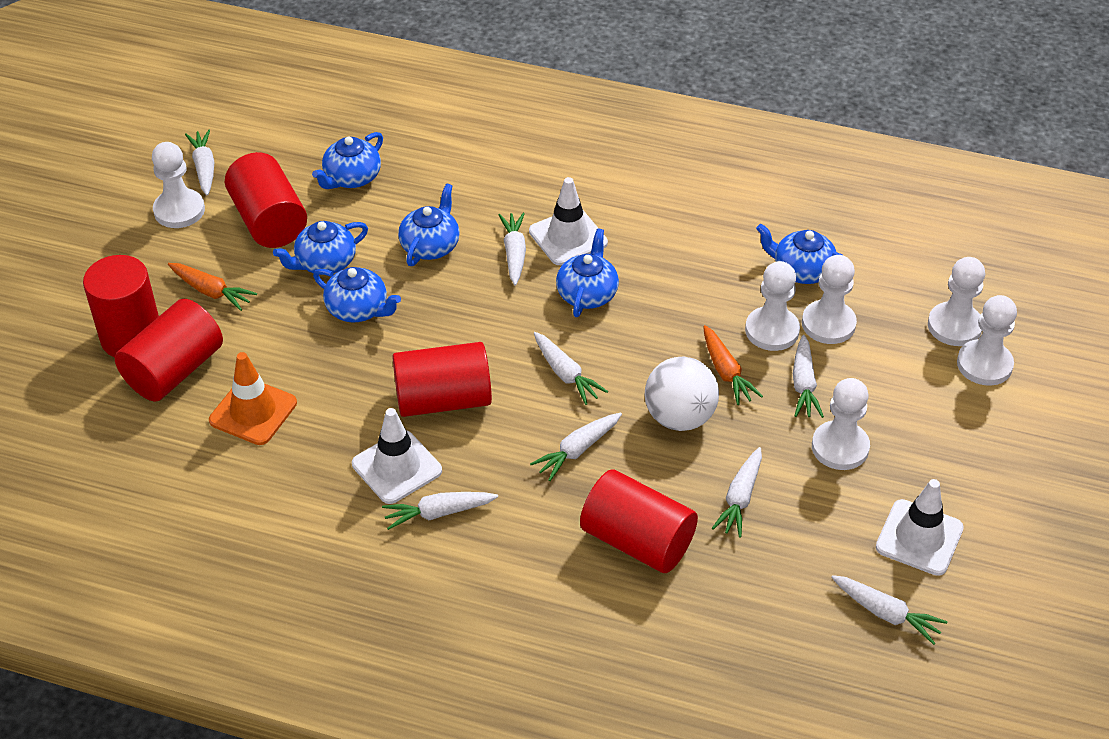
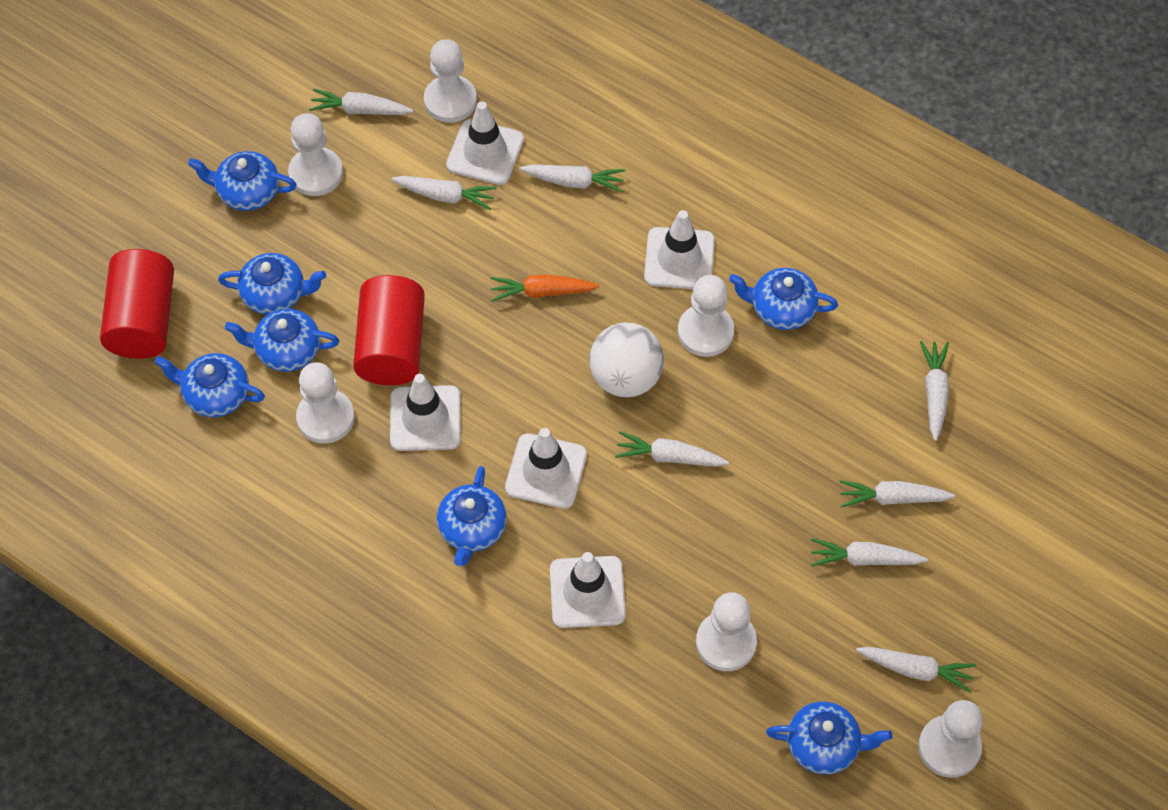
blue teapot: 6 -> 7
orange carrot: 2 -> 1
orange traffic cone: 1 -> 0
red cylinder: 5 -> 2
white traffic cone: 3 -> 5

